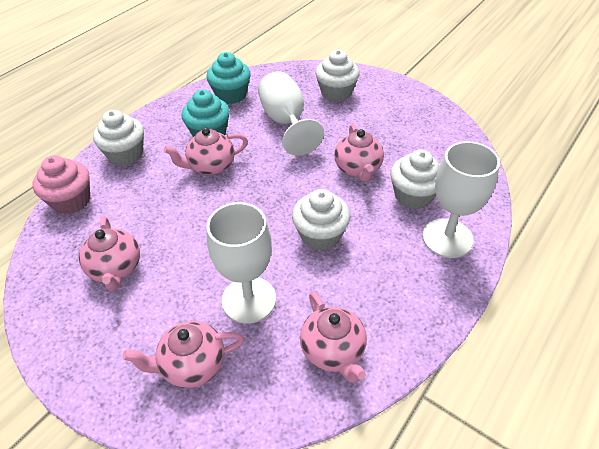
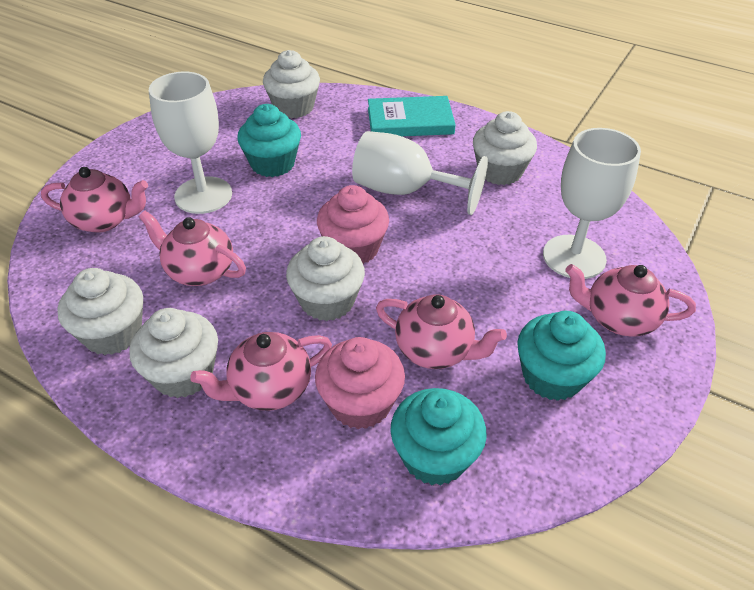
pink cupcake: 1 -> 2
turquoise book: 0 -> 1
turquoise cupcake: 2 -> 3
white cupcake: 4 -> 5

